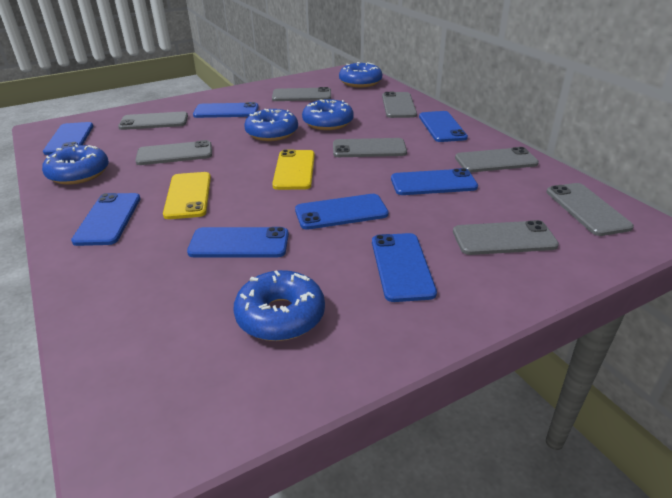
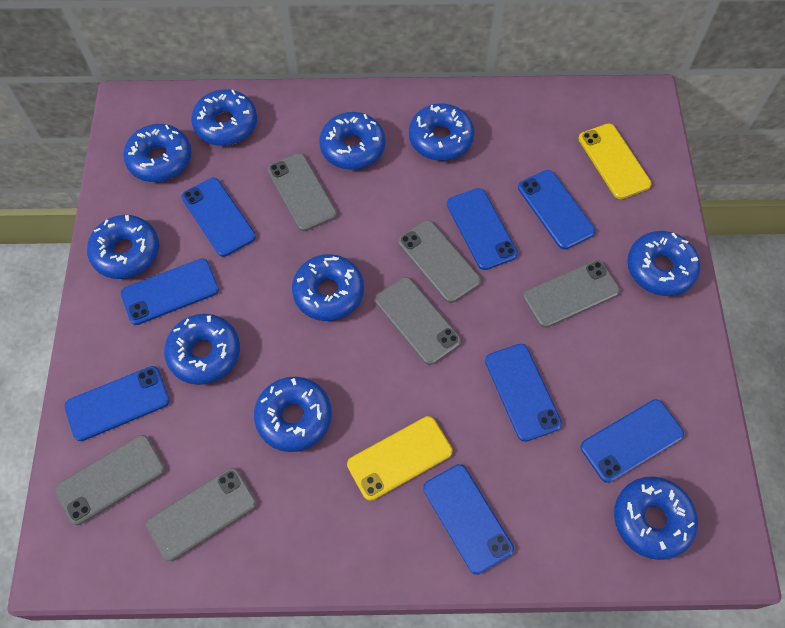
blue donut: 5 -> 10
grey phone: 8 -> 6

